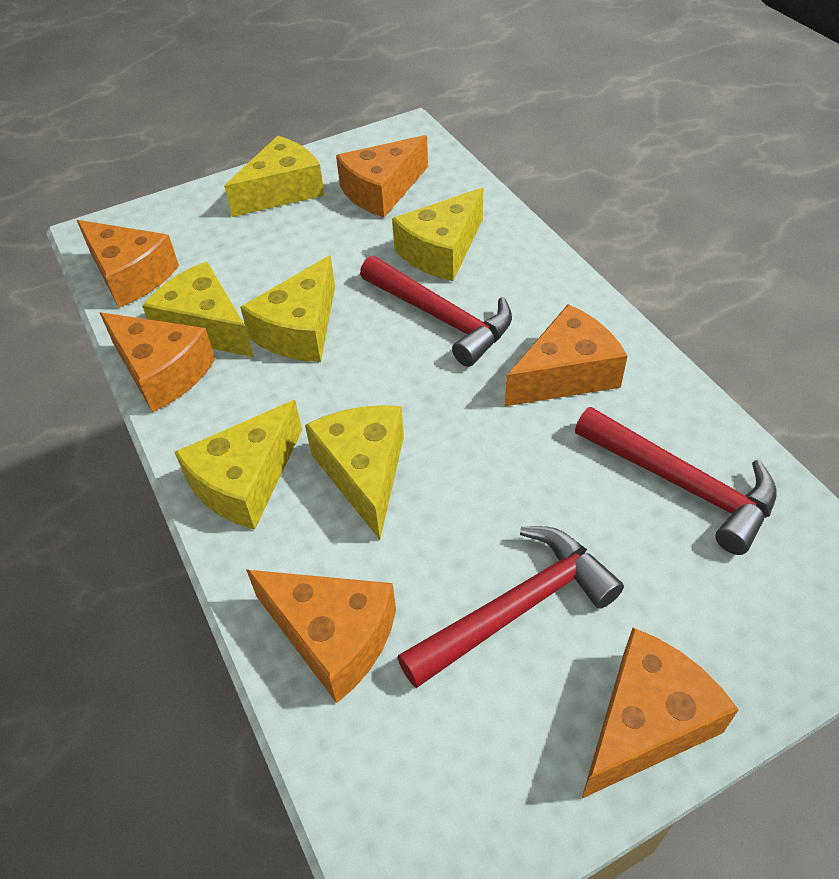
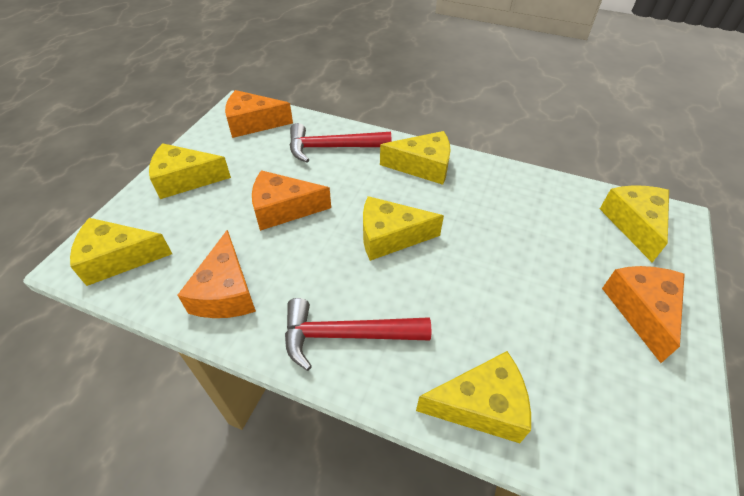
orange cheese: 6 -> 4
red hammer: 3 -> 2

